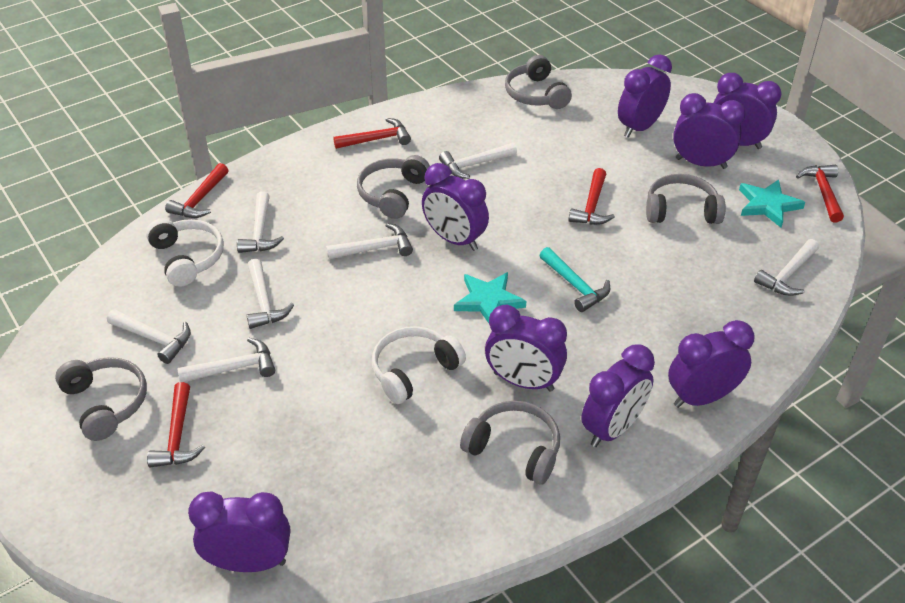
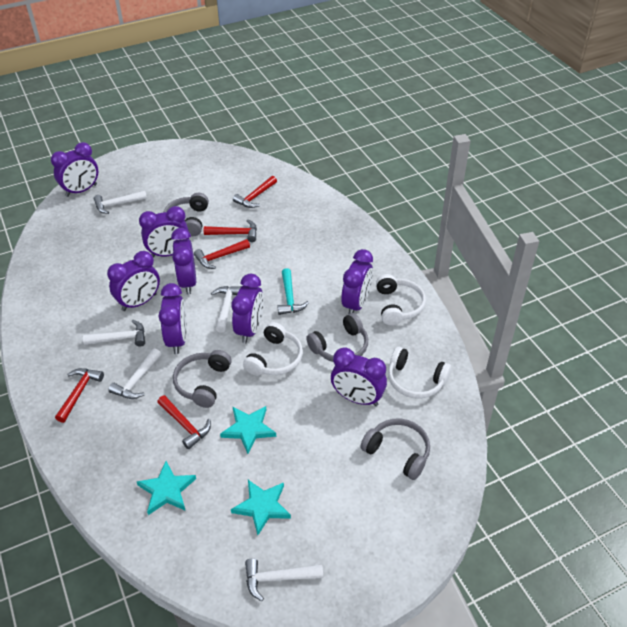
grey headphones: 5 -> 4
turquoise star: 2 -> 3
white hammer: 7 -> 5
white headphones: 2 -> 3

